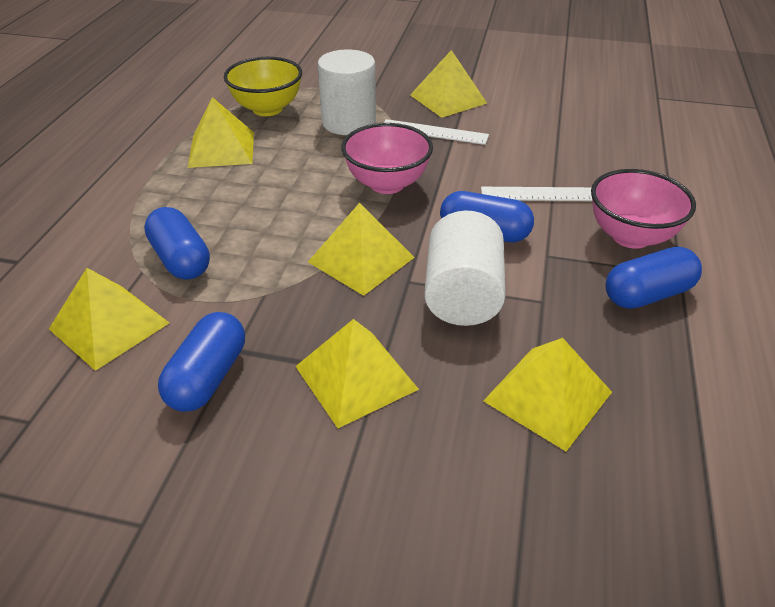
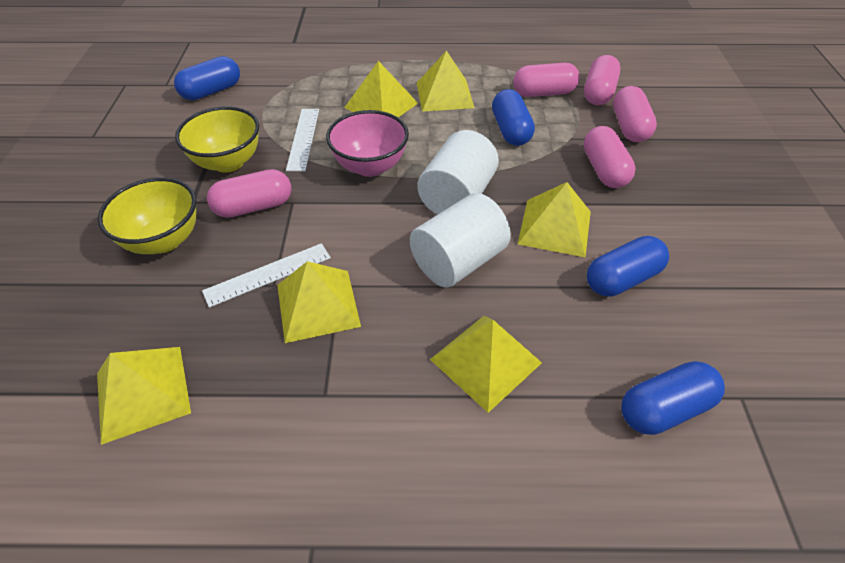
pink bowl: 2 -> 1
pink capsule: 0 -> 5
yellow bowl: 1 -> 2

